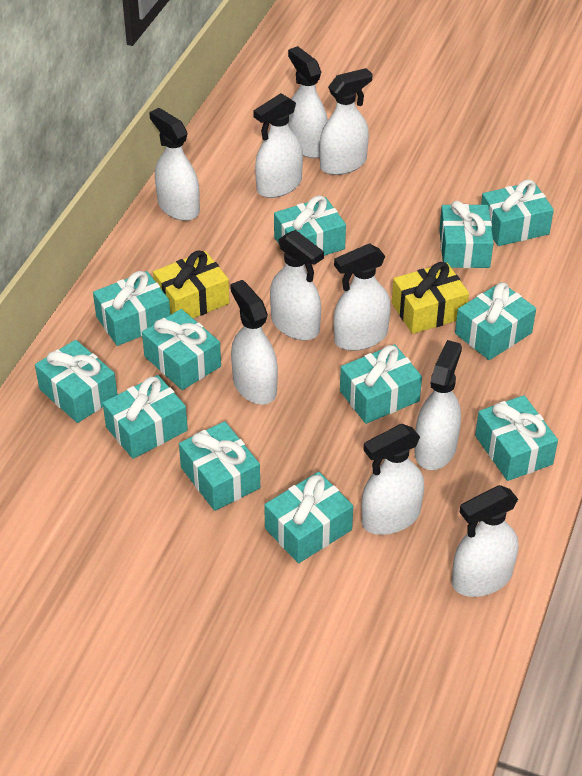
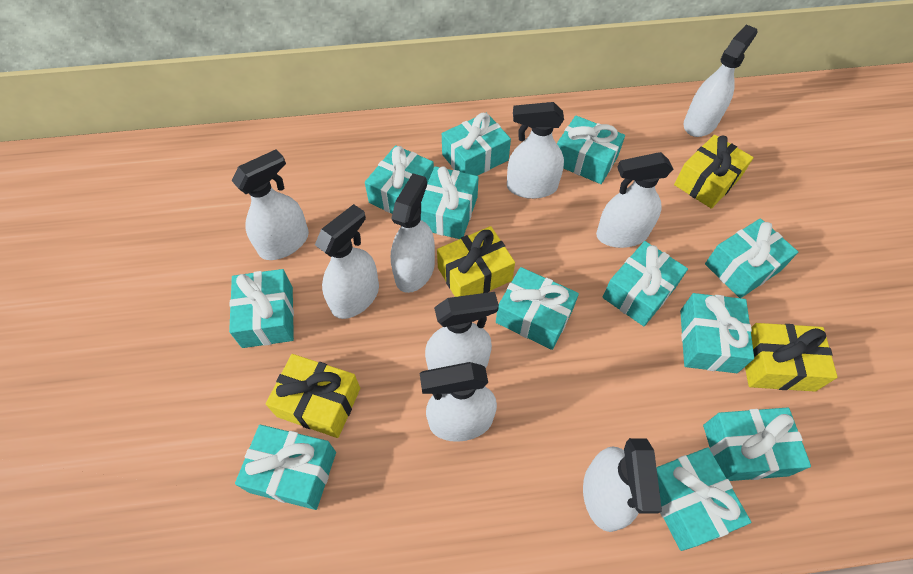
white spray bottle: 10 -> 9
yellow gift: 2 -> 4

